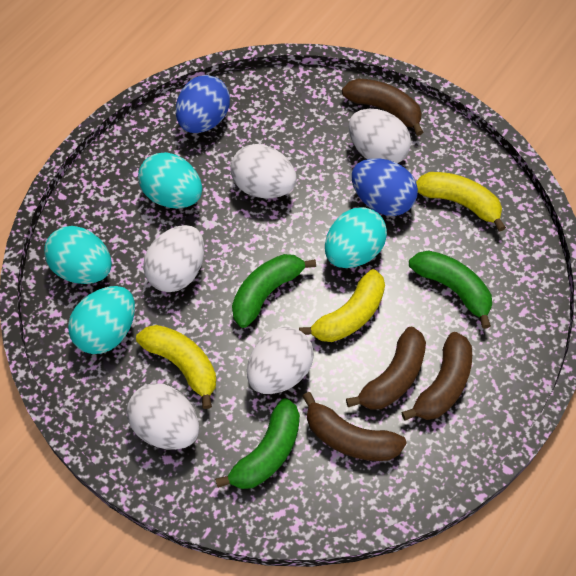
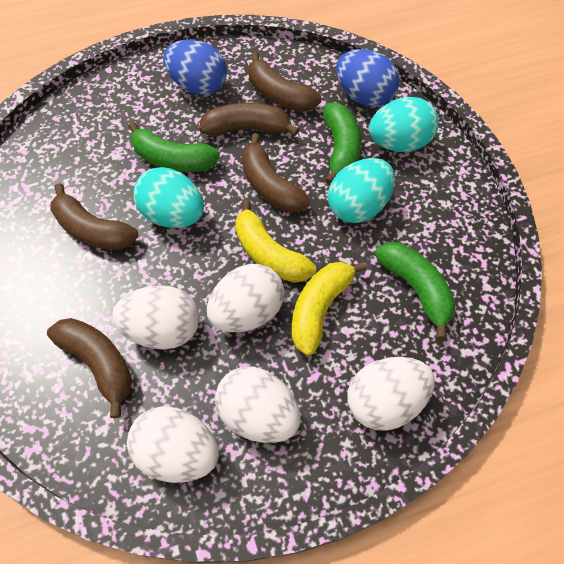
brown banana: 4 -> 5
turquoise egg: 4 -> 3
yellow banana: 3 -> 2

